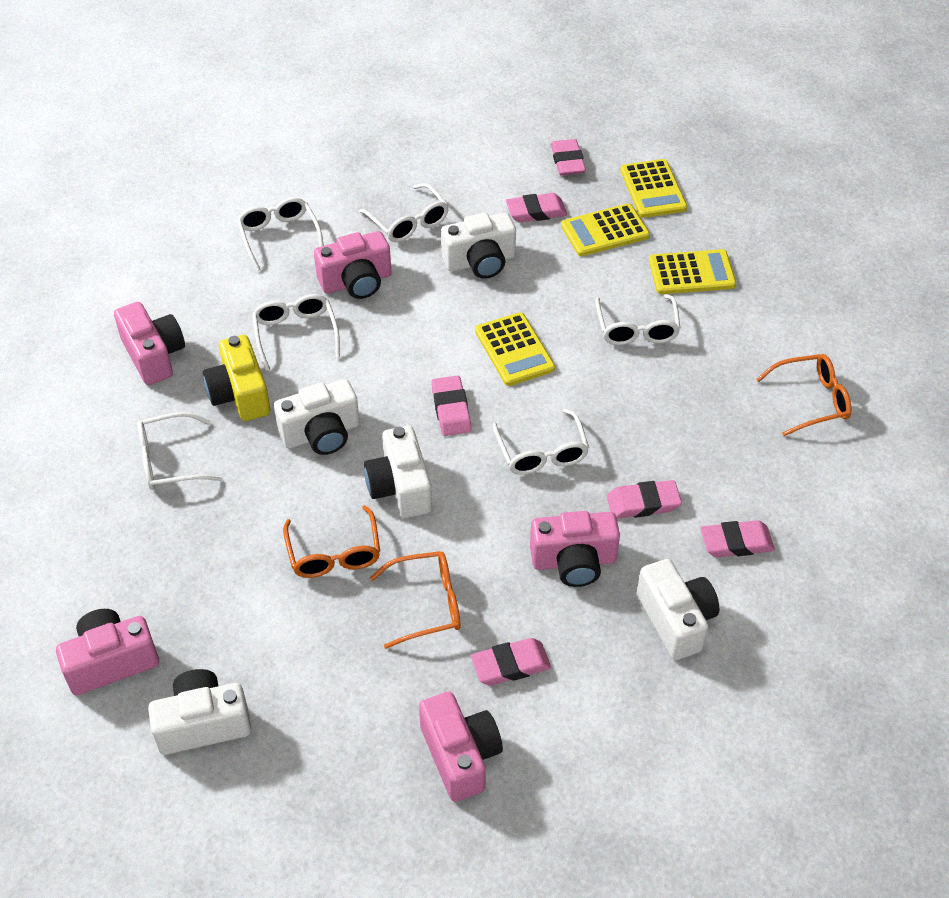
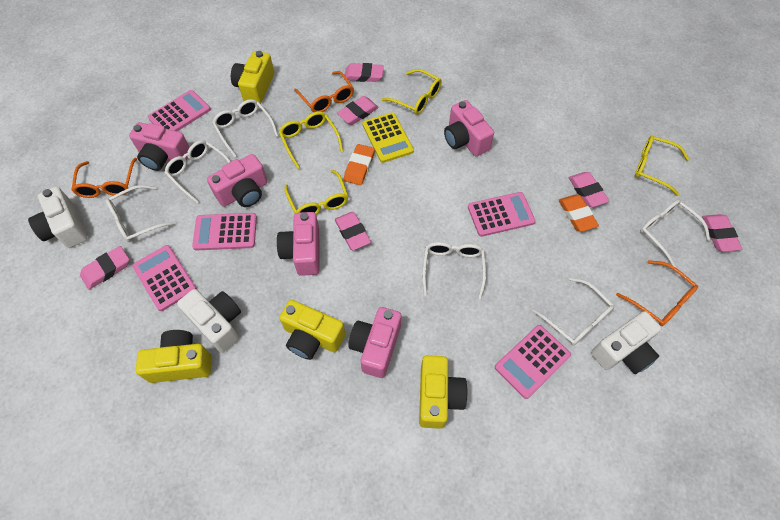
orange eraser: 0 -> 2
pink calculator: 0 -> 5
white camera: 5 -> 3
yellow calculator: 4 -> 1
yellow camera: 1 -> 4
yellow glasses: 0 -> 4

